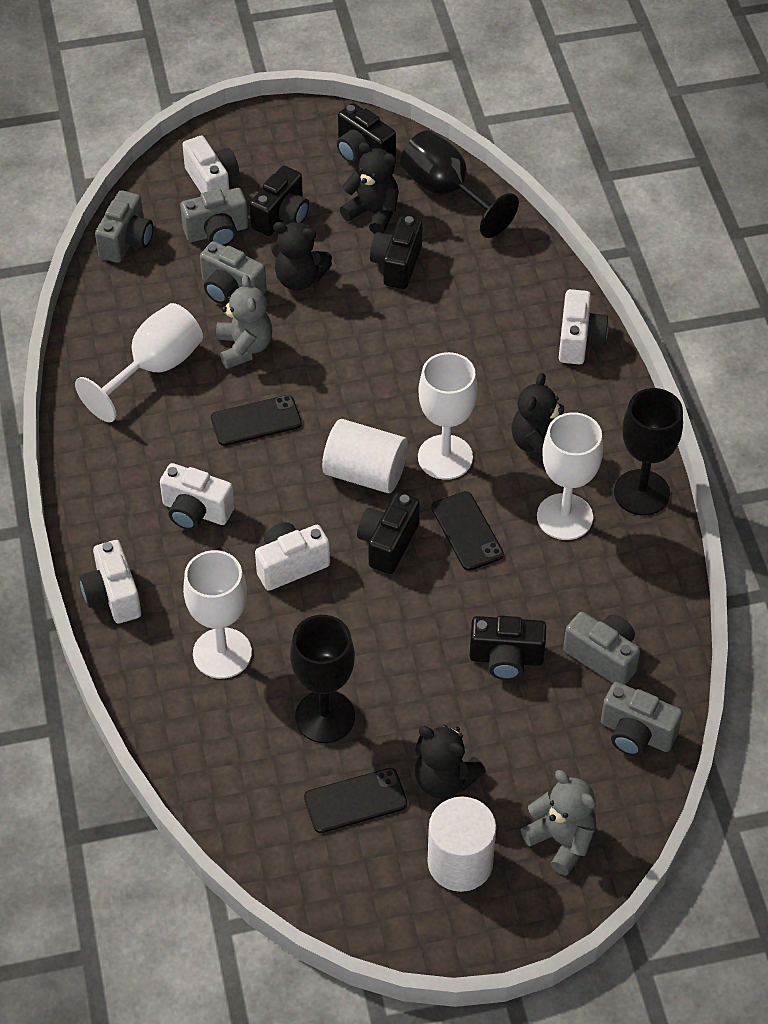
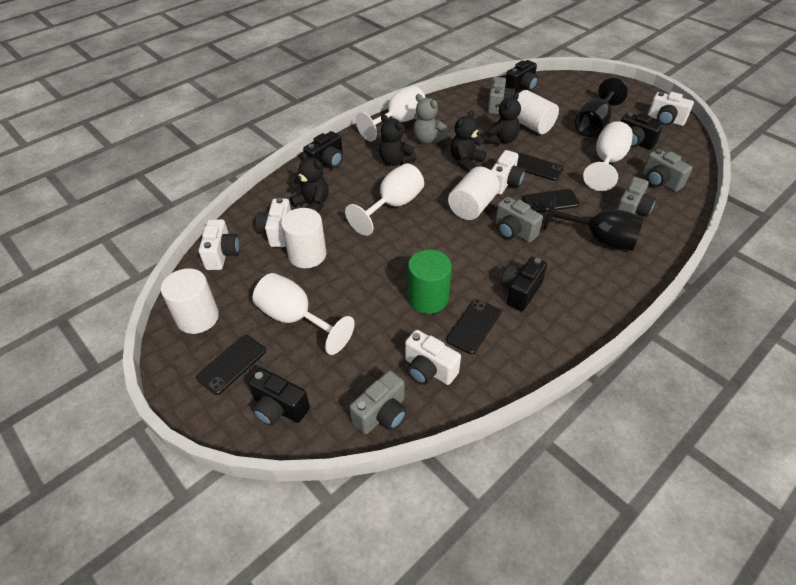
black goblet: 3 -> 2
black phone: 3 -> 4
green cylinder: 0 -> 1
grey teddy bear: 2 -> 1
white cylinder: 2 -> 4

